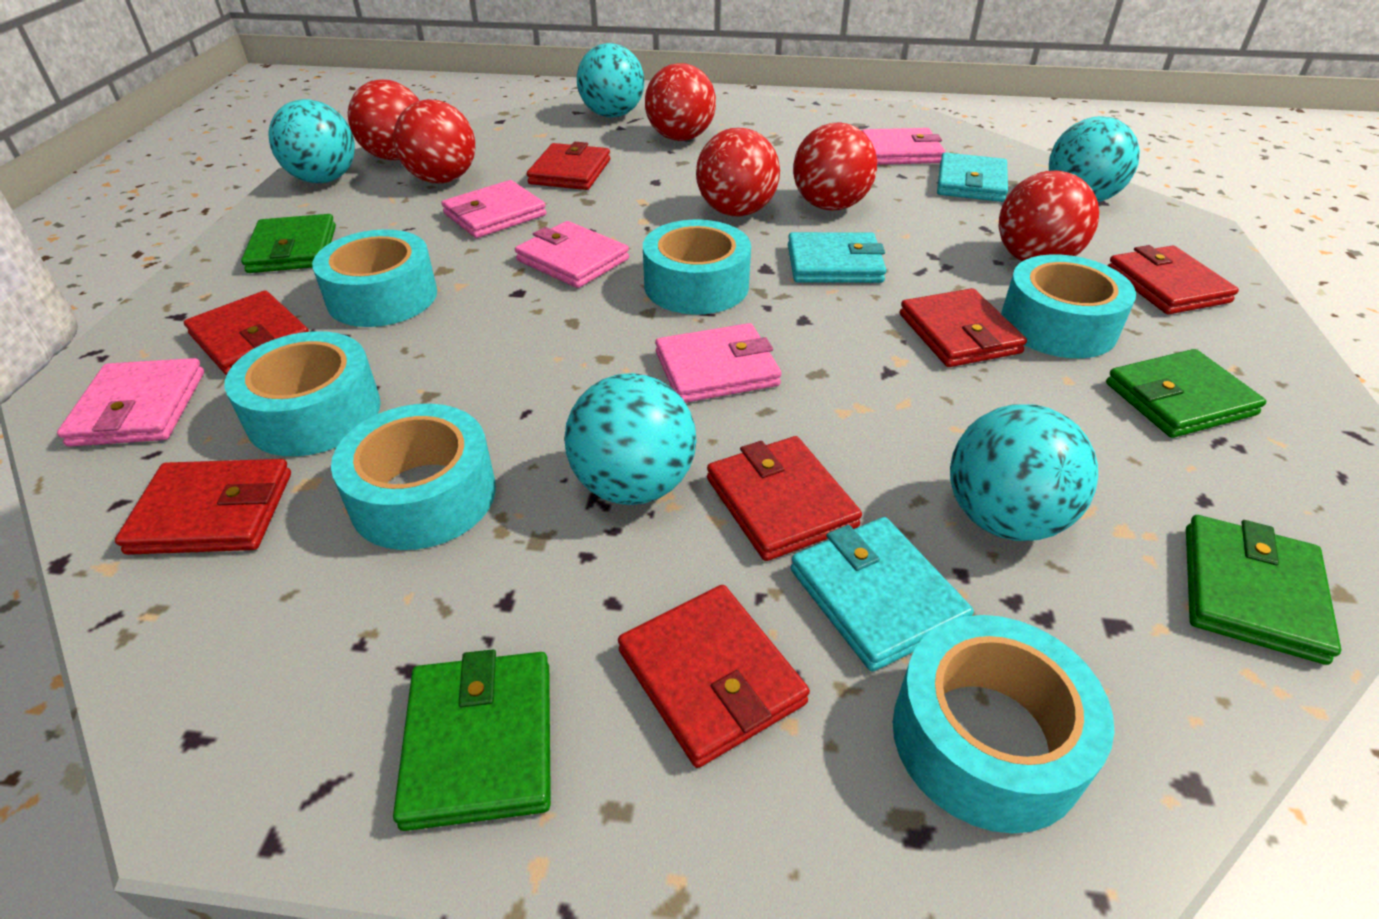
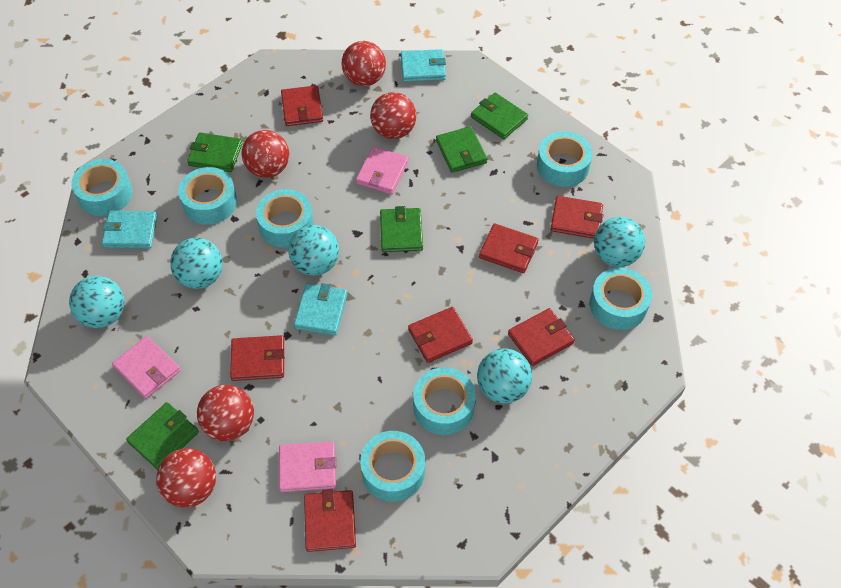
green wallet: 4 -> 5
pink wallet: 5 -> 3
red ball: 6 -> 5
turquoise tape: 6 -> 7

